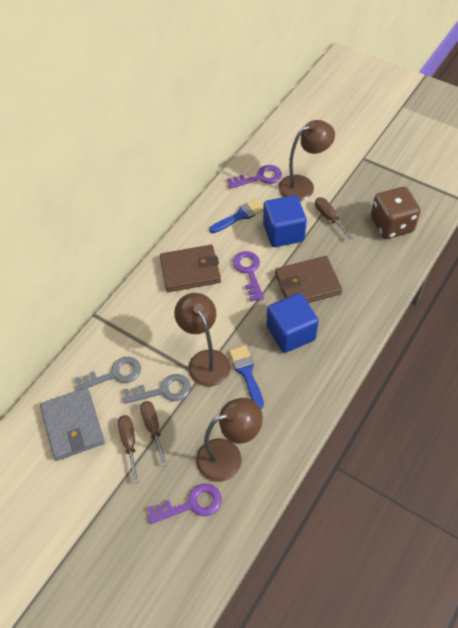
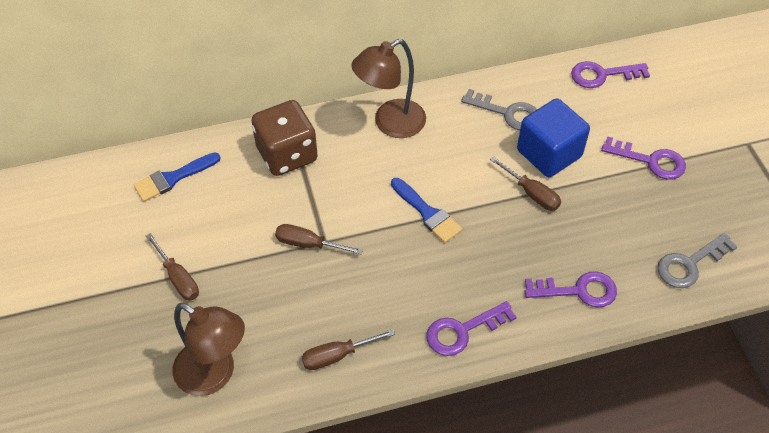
blue cube: 2 -> 1
brown lamp: 3 -> 2
brown screwdriver: 3 -> 4
brown wallet: 2 -> 0
grey wallet: 1 -> 0
purple key: 3 -> 4

